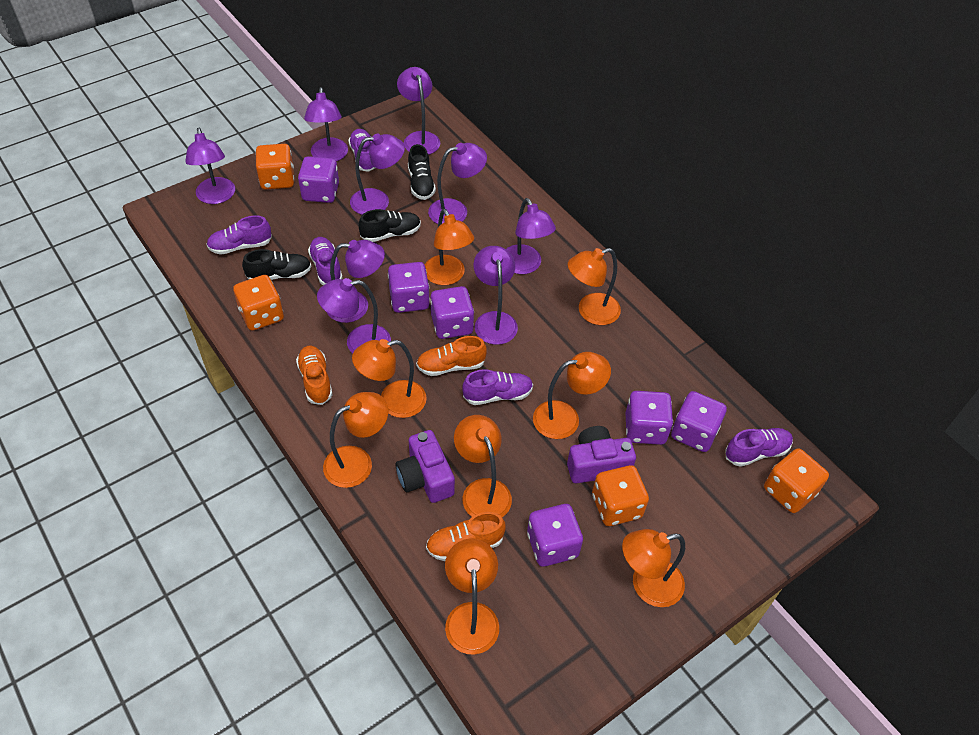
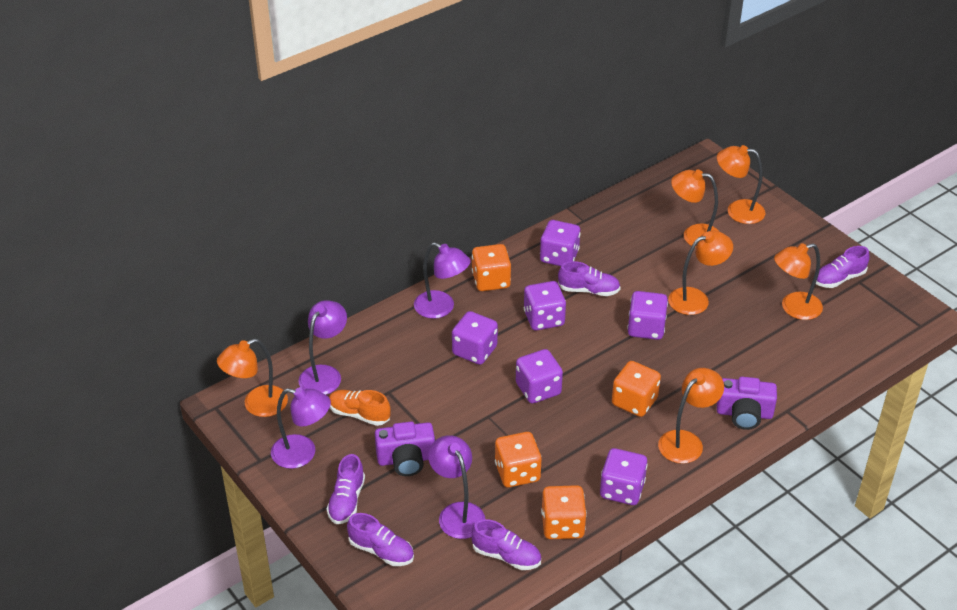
black shoe: 3 -> 0
orange lamp: 8 -> 6
orange shoe: 3 -> 1
purple lamp: 9 -> 4

